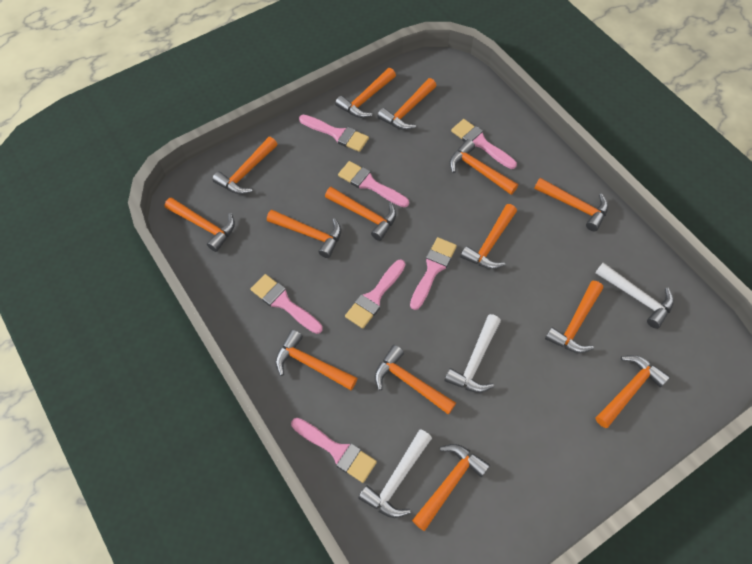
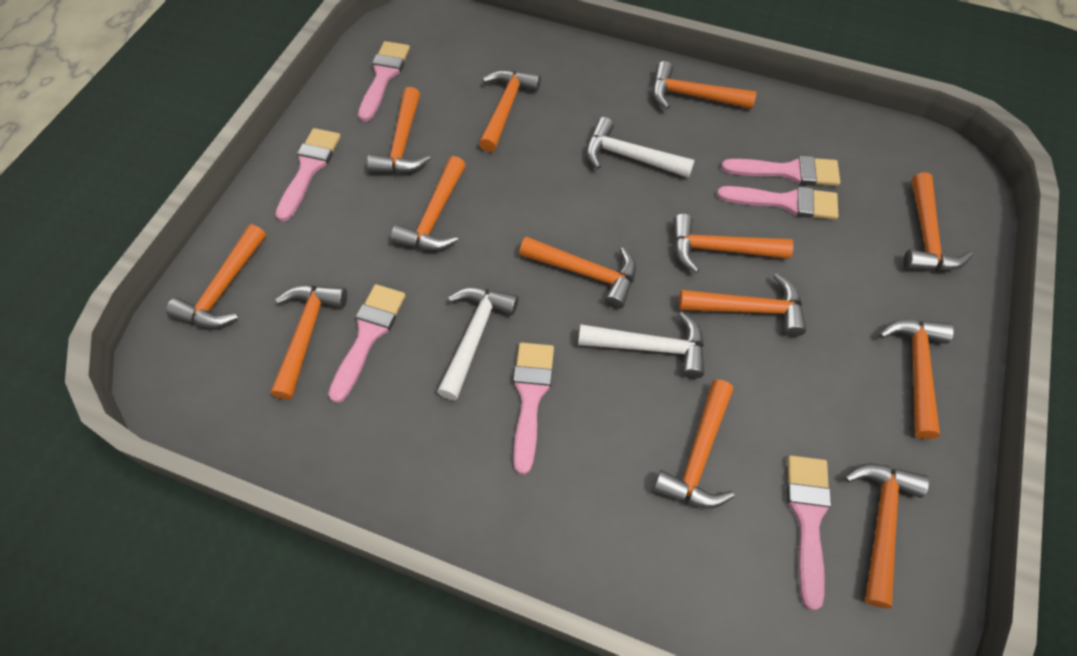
orange hammer: 14 -> 13

